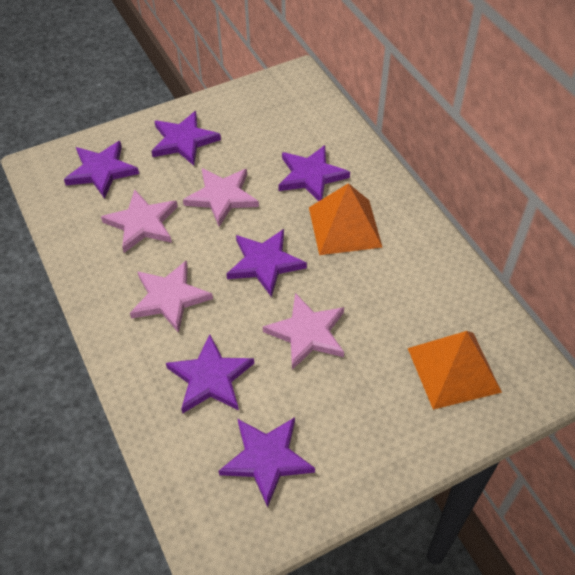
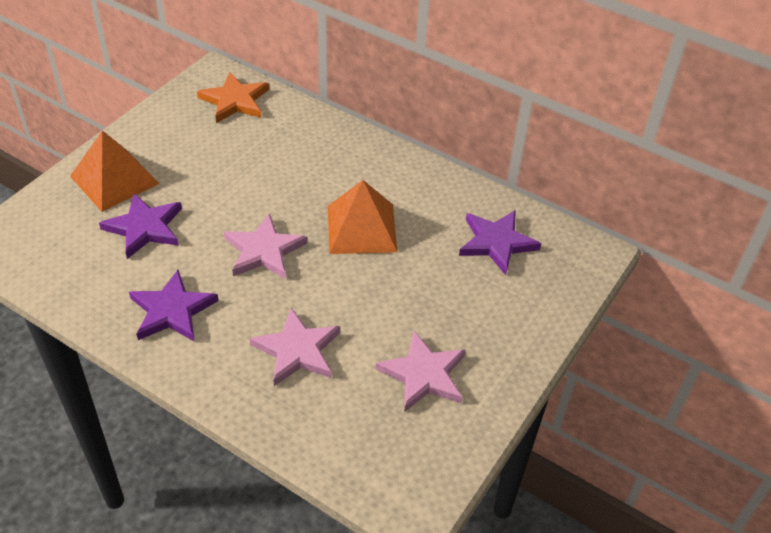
orange star: 0 -> 1
pink star: 4 -> 3
purple star: 6 -> 3

